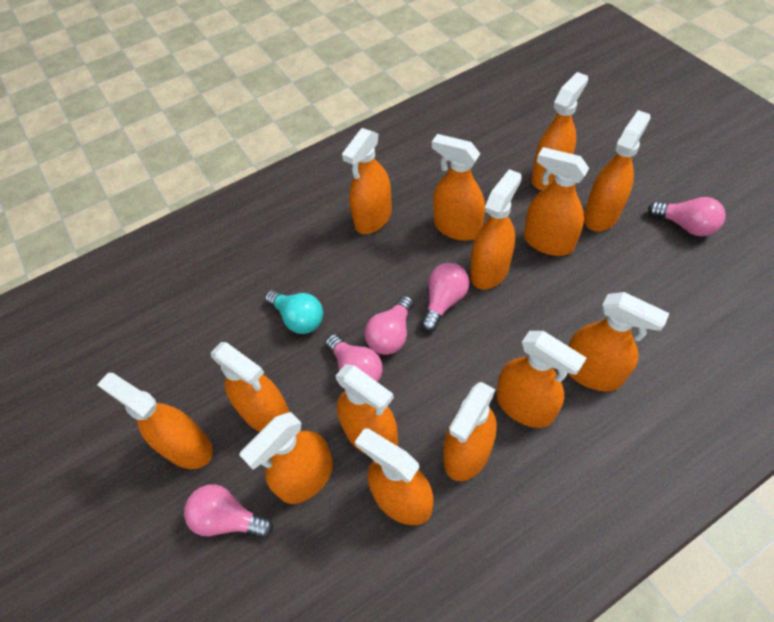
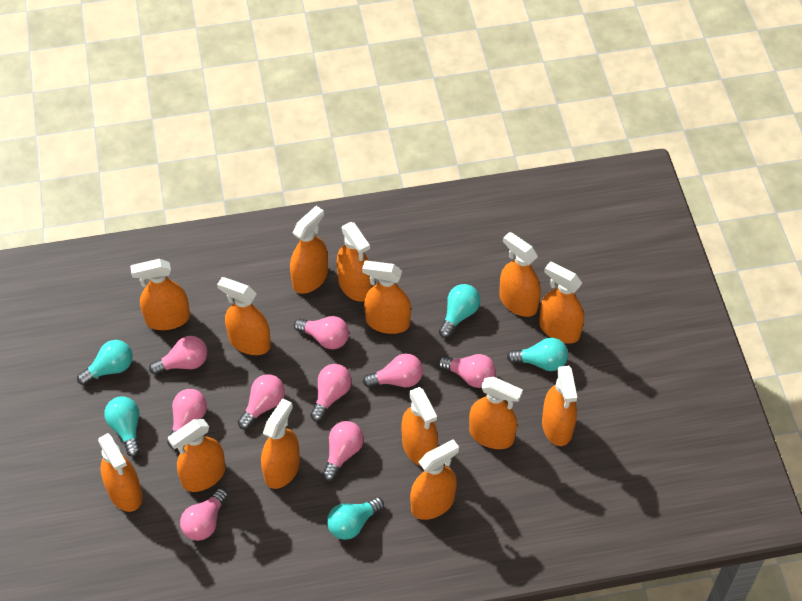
pink light bulb: 5 -> 9
turquoise light bulb: 1 -> 5

